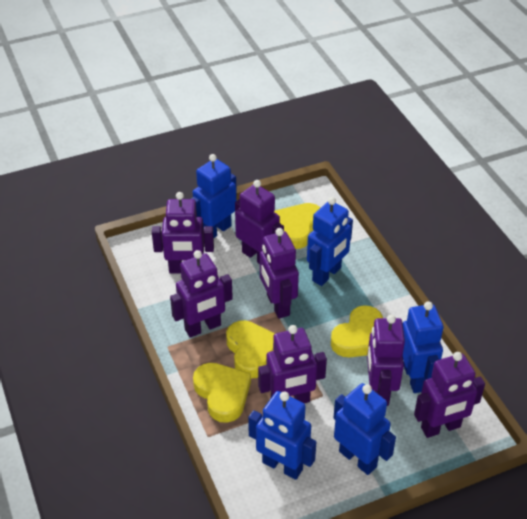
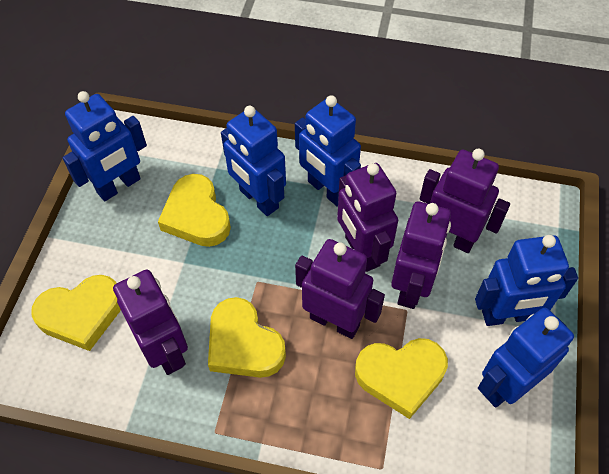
purple robot: 7 -> 5

